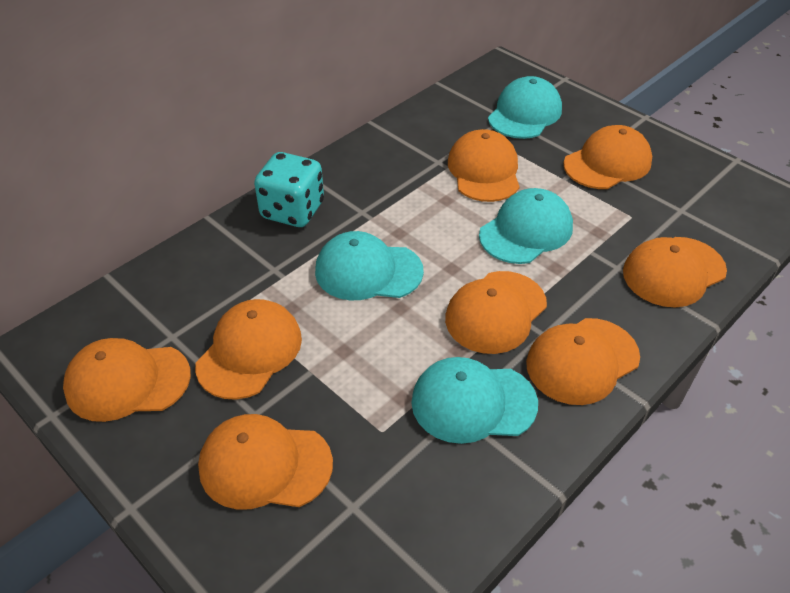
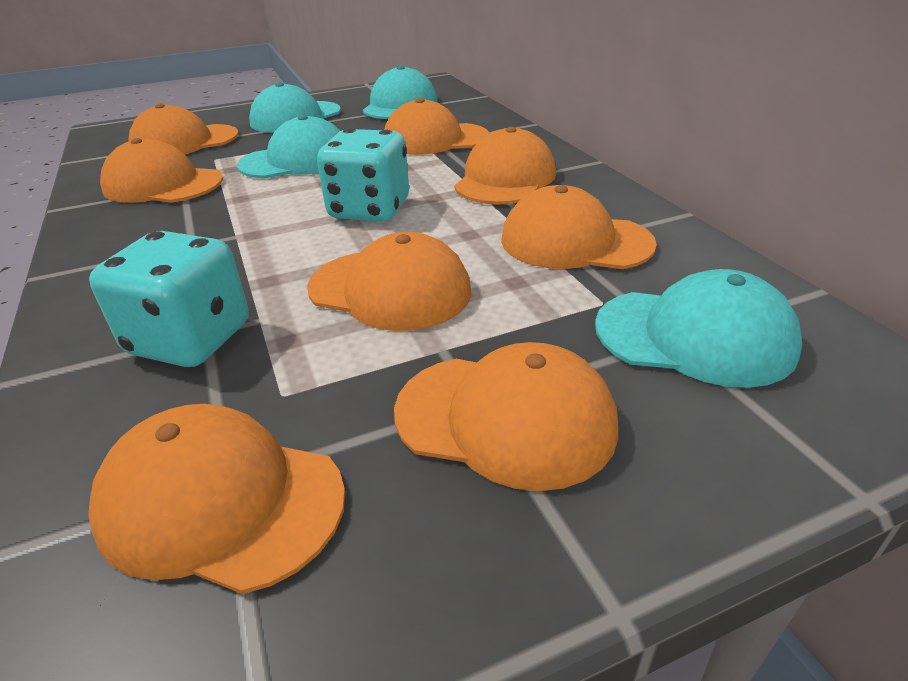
turquoise dice: 1 -> 2

